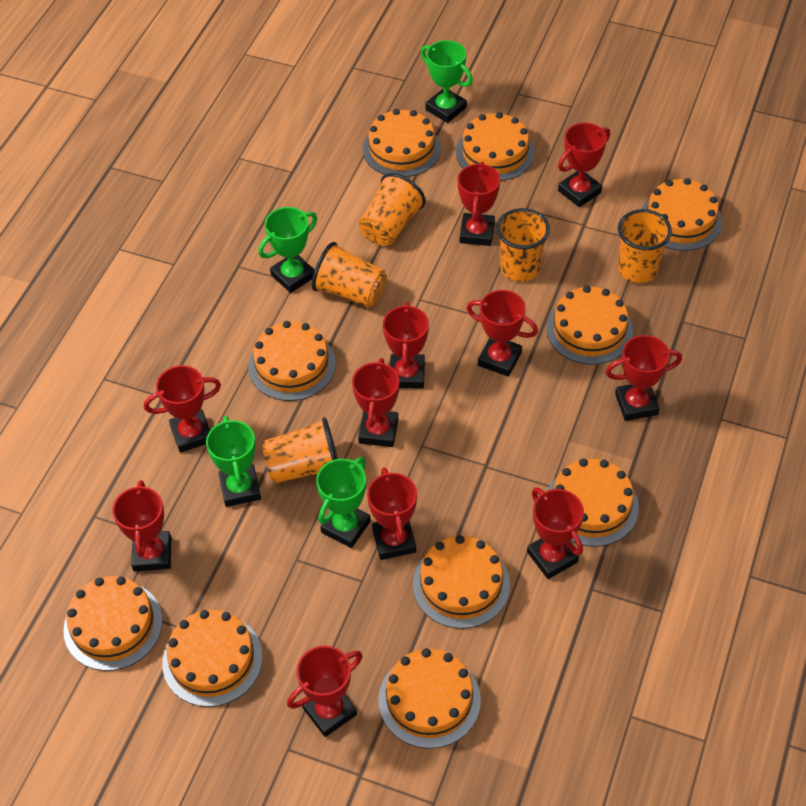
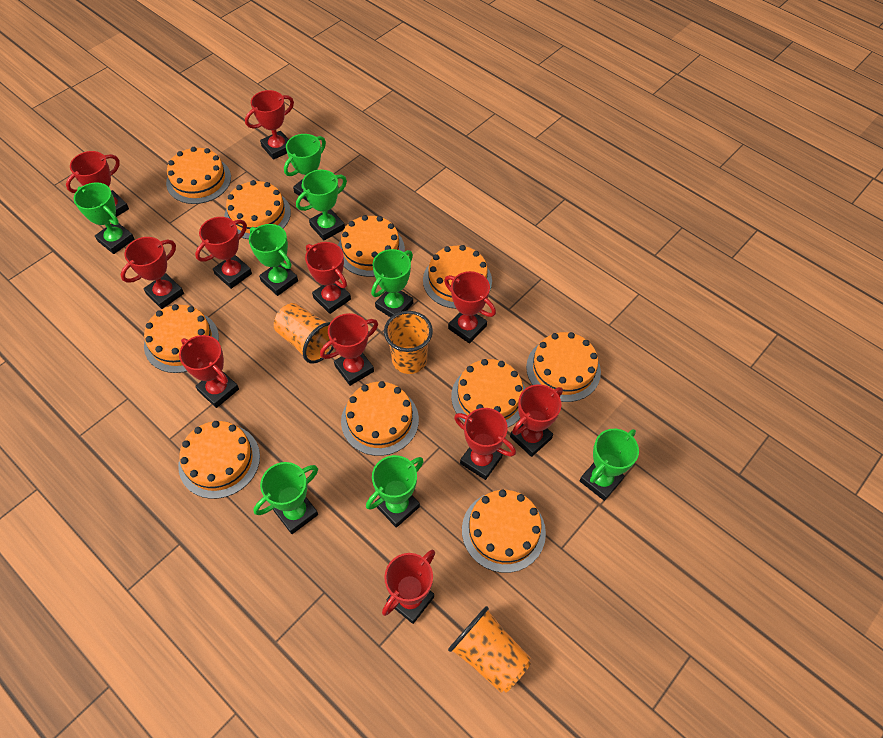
green trophy: 4 -> 8
orange cup: 5 -> 3

